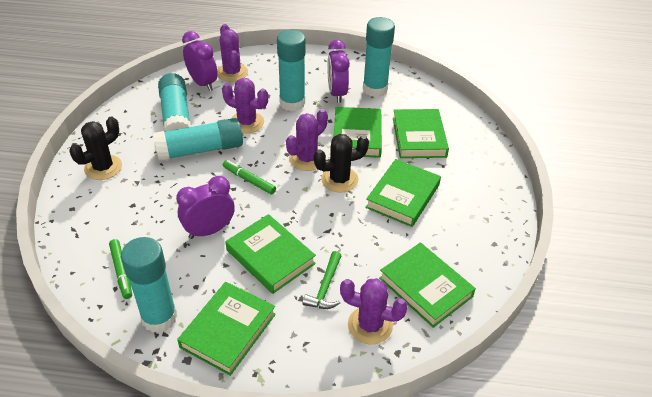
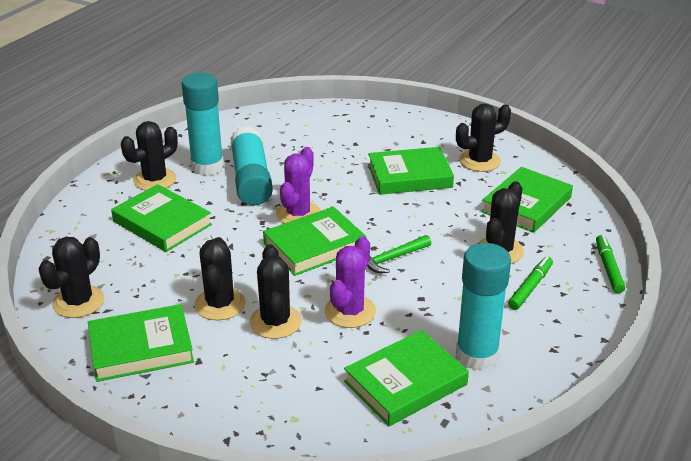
black cactus: 2 -> 6
purple cactus: 4 -> 2
purple clock: 3 -> 0
turquoise glue stick: 5 -> 3

